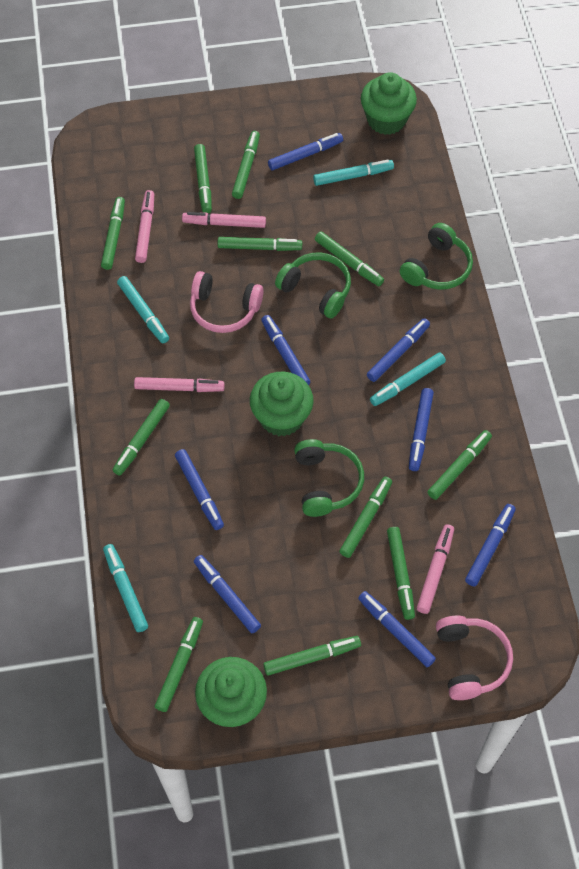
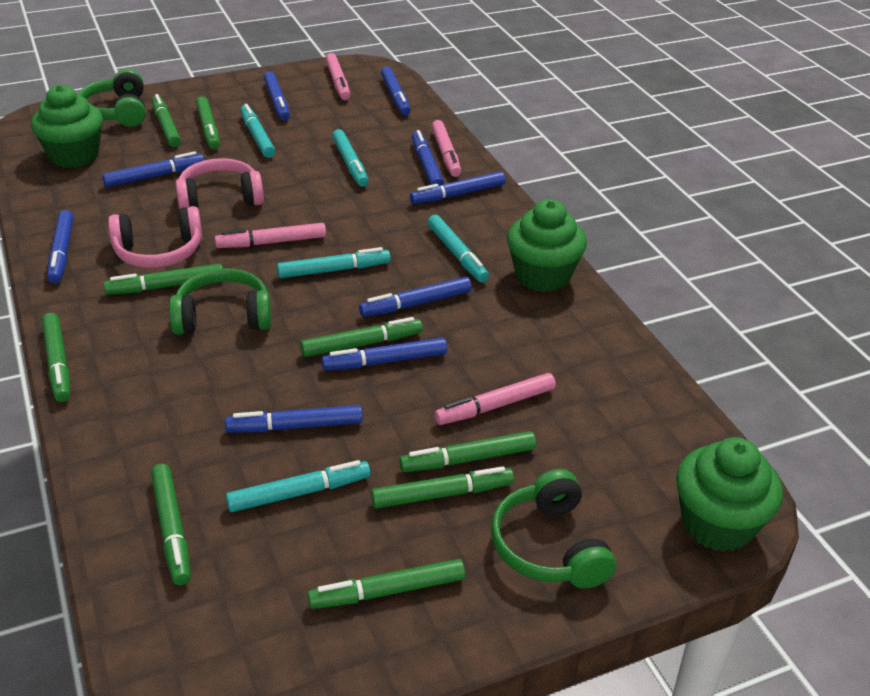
blue marker: 8 -> 9
green marker: 11 -> 9
turquoise marker: 4 -> 5

